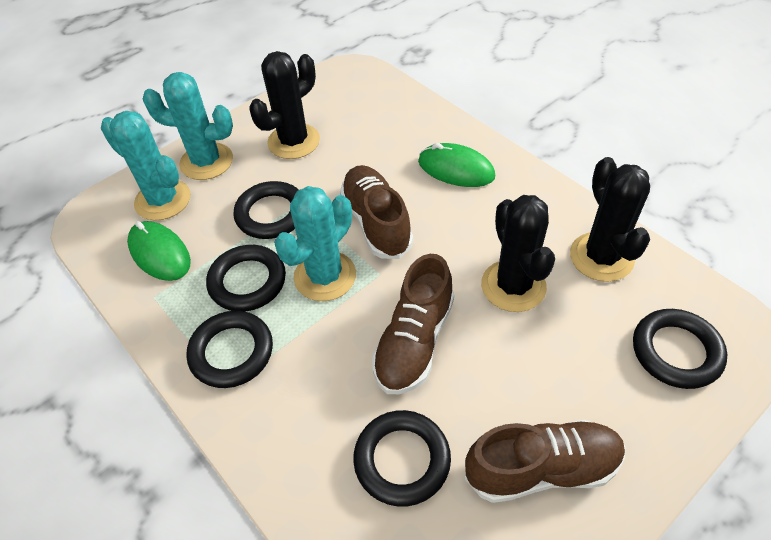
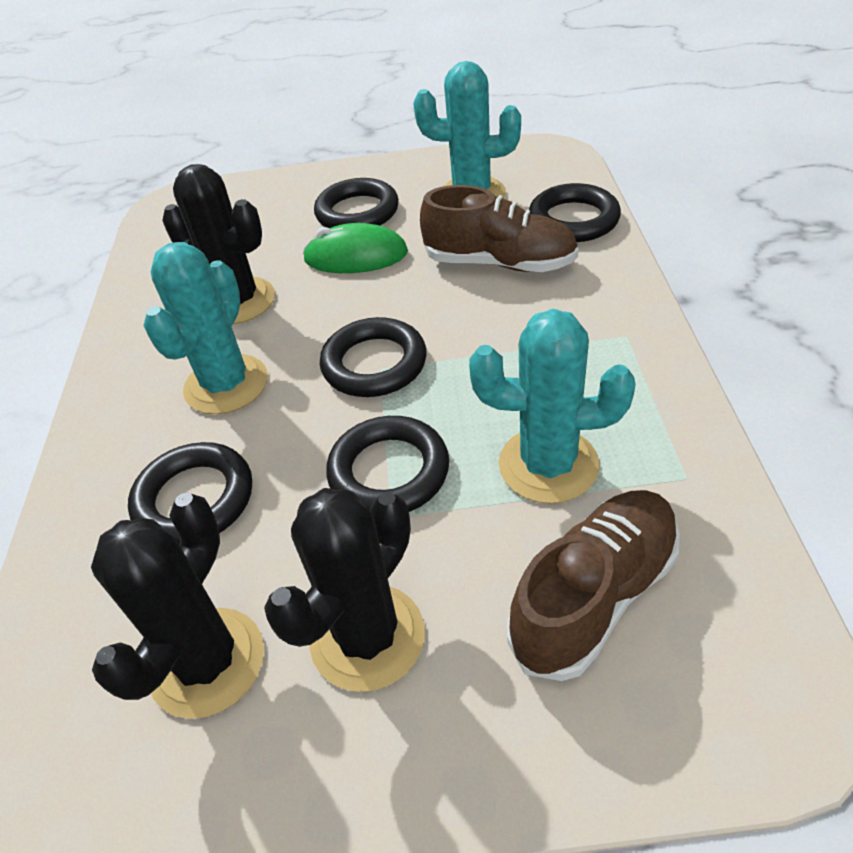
brown shoe: 3 -> 2
green mouse: 2 -> 1

